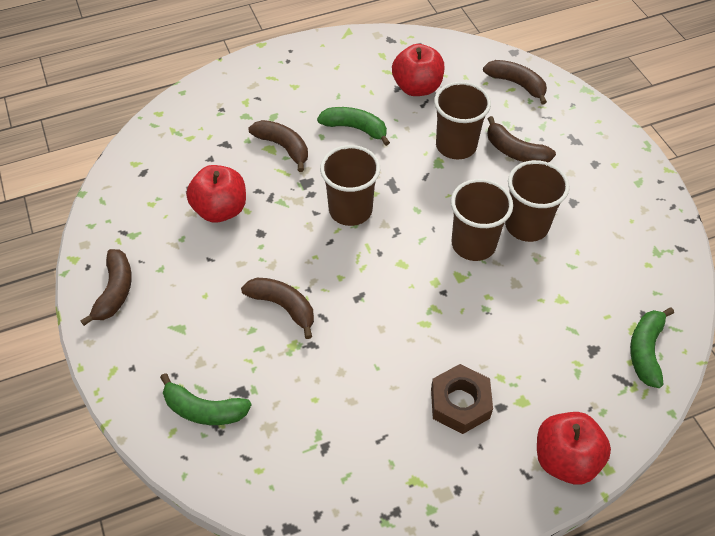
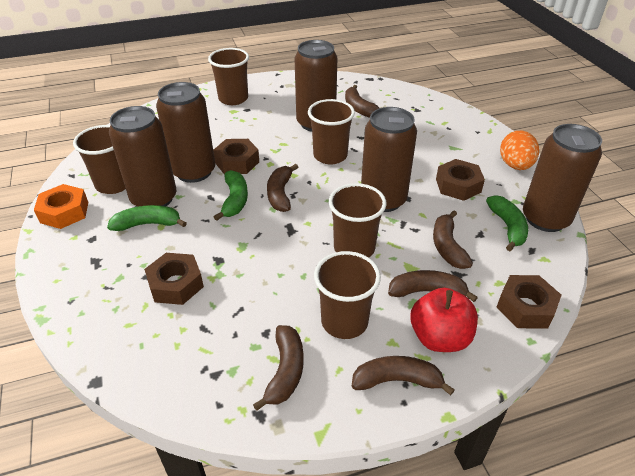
brown banana: 5 -> 6
brown can: 0 -> 5
brown cup: 4 -> 5
brown nut: 1 -> 4
orange egg: 0 -> 1
orange nut: 0 -> 1
red apple: 3 -> 1

